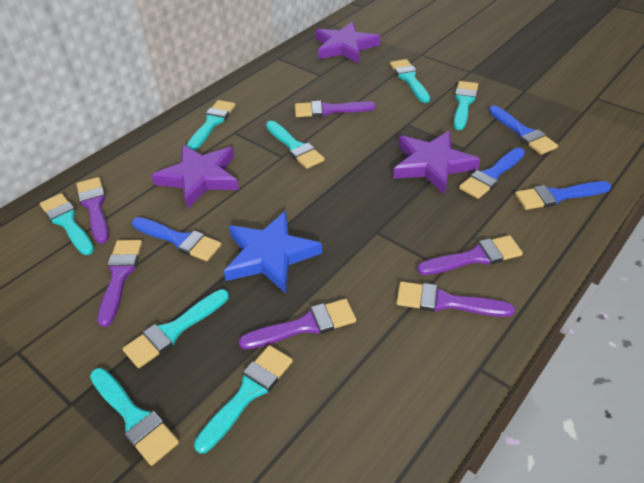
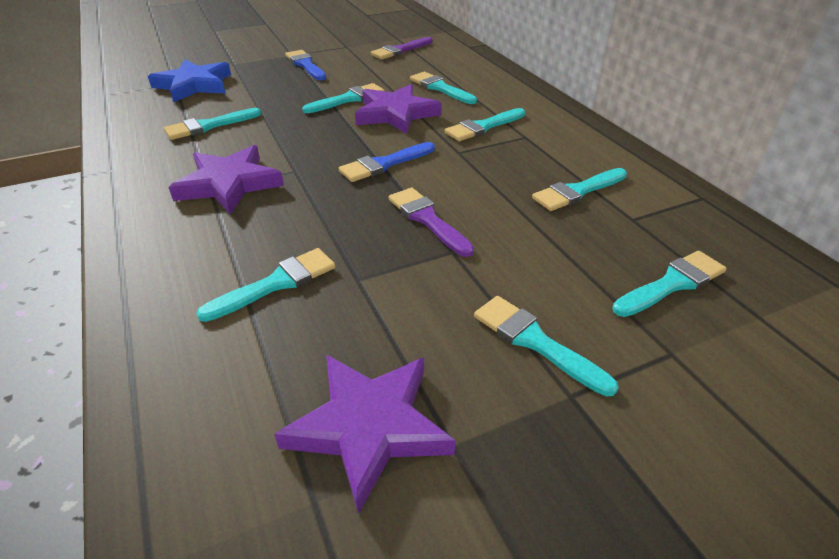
blue brush: 4 -> 2
purple brush: 6 -> 2

